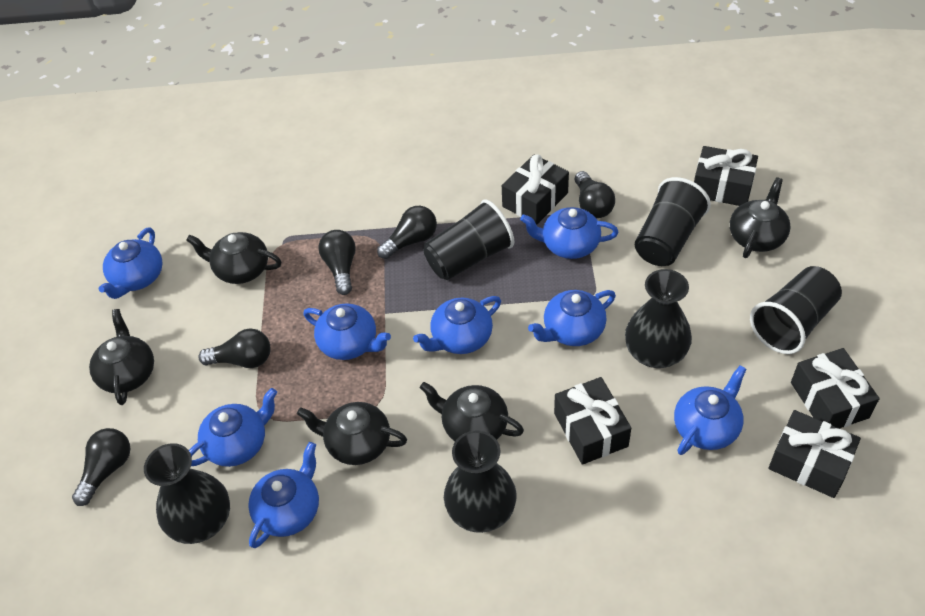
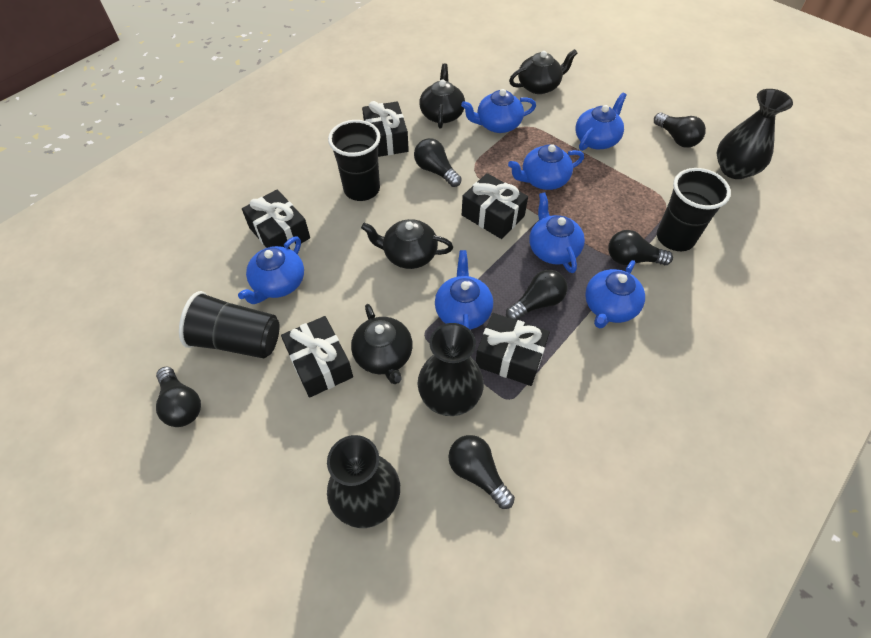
black light bulb: 5 -> 6
black teapot: 5 -> 4
blue teapot: 8 -> 7

